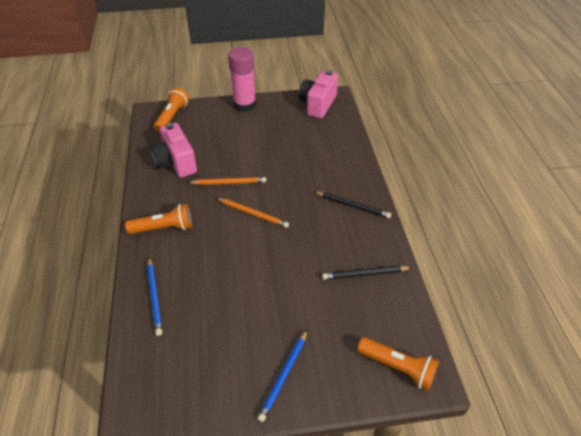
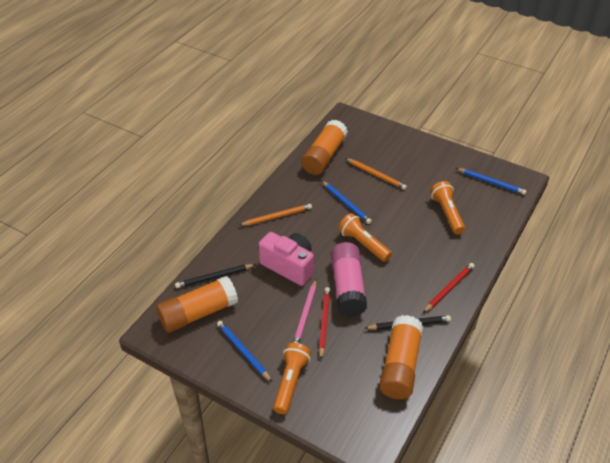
blue pencil: 2 -> 3
orange glue stick: 0 -> 3
pink camera: 2 -> 1
pink pencil: 0 -> 1
red pencil: 0 -> 2

